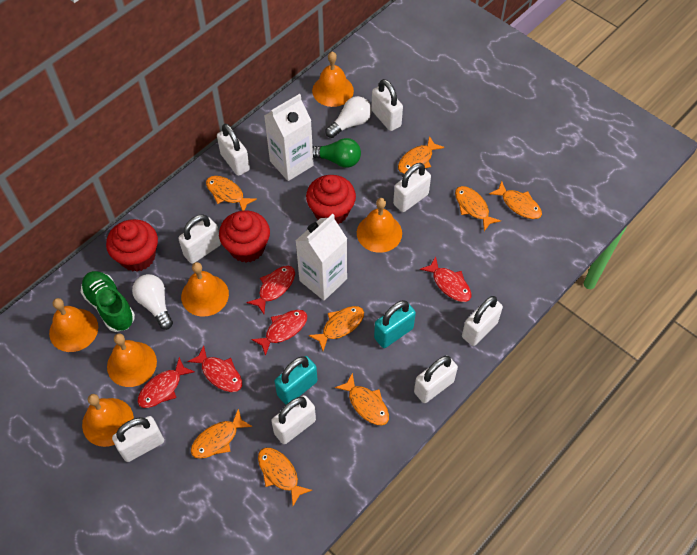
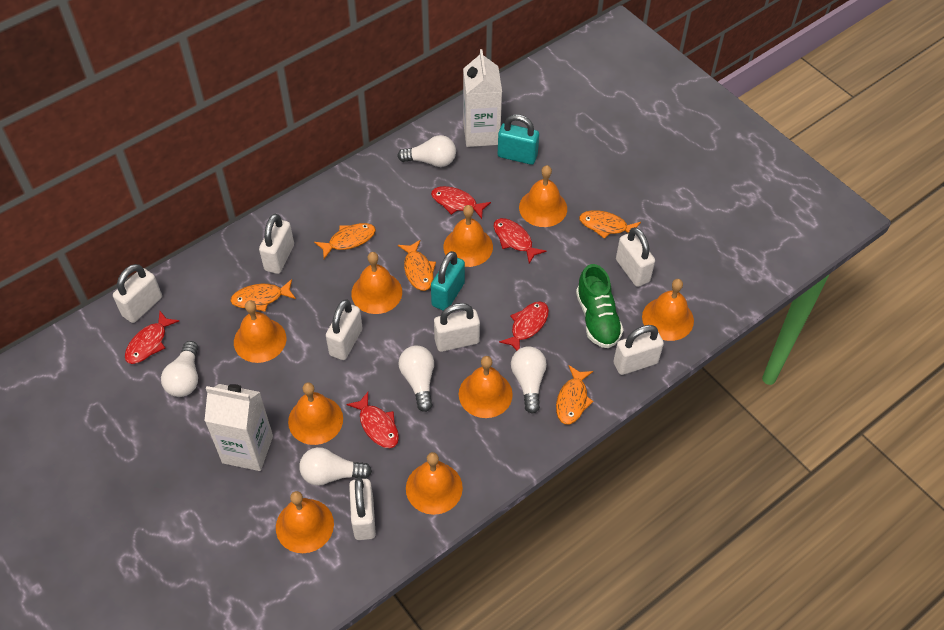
green light bulb: 1 -> 0
orange bell: 6 -> 9
orange fish: 8 -> 5
red cupcake: 3 -> 0
white light bulb: 2 -> 5
white padlock: 8 -> 7

